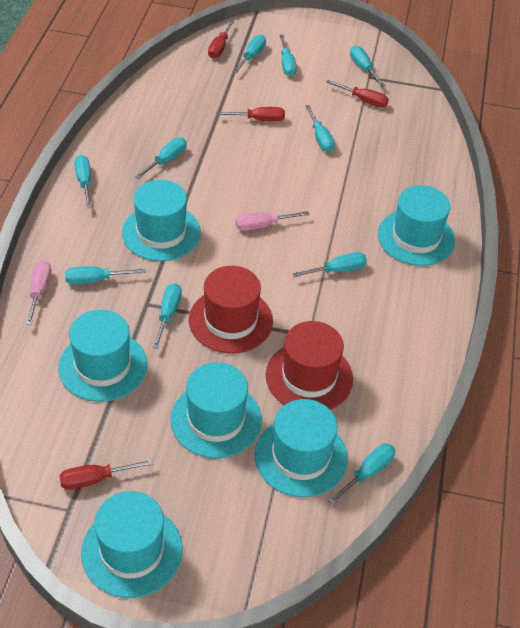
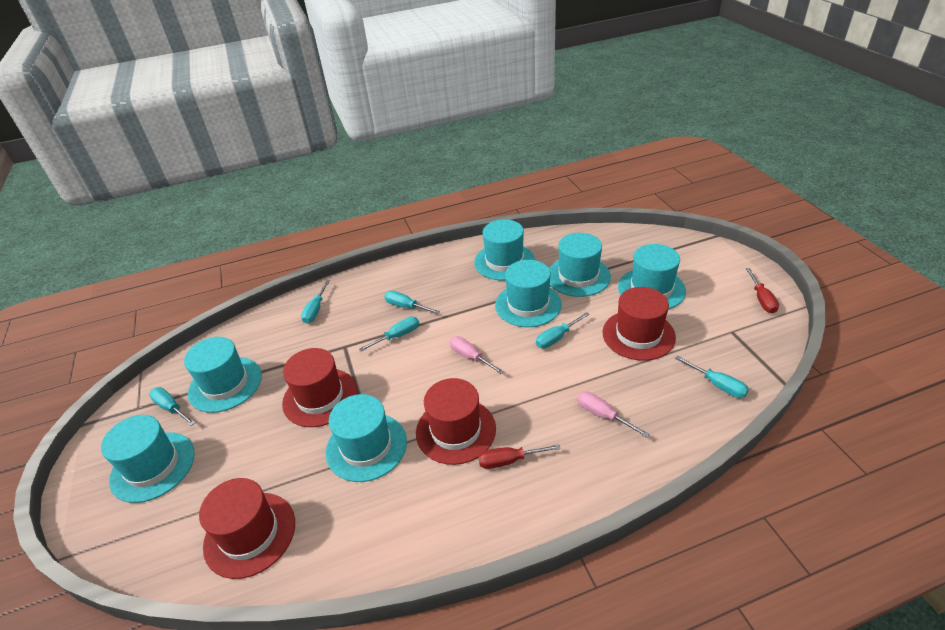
red hat: 2 -> 4
red screwdriver: 4 -> 2
turquoise hat: 6 -> 7
turquoise screwdriver: 10 -> 6

